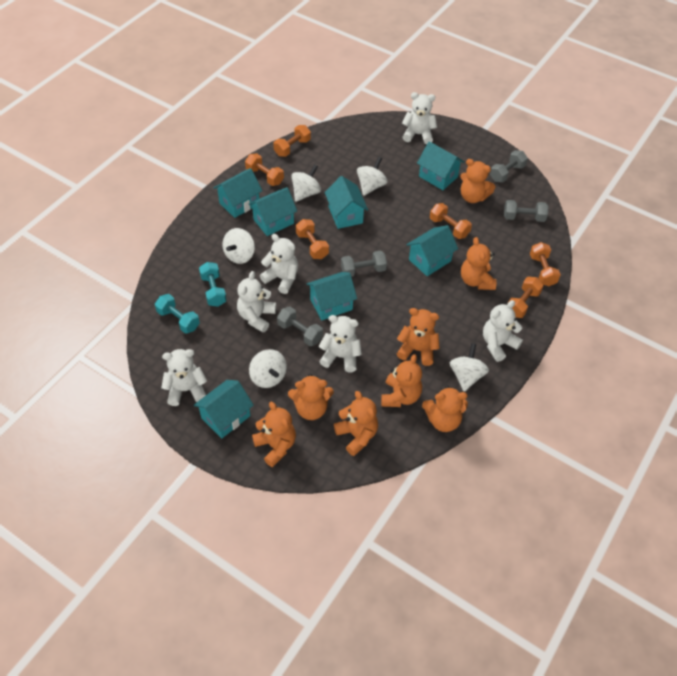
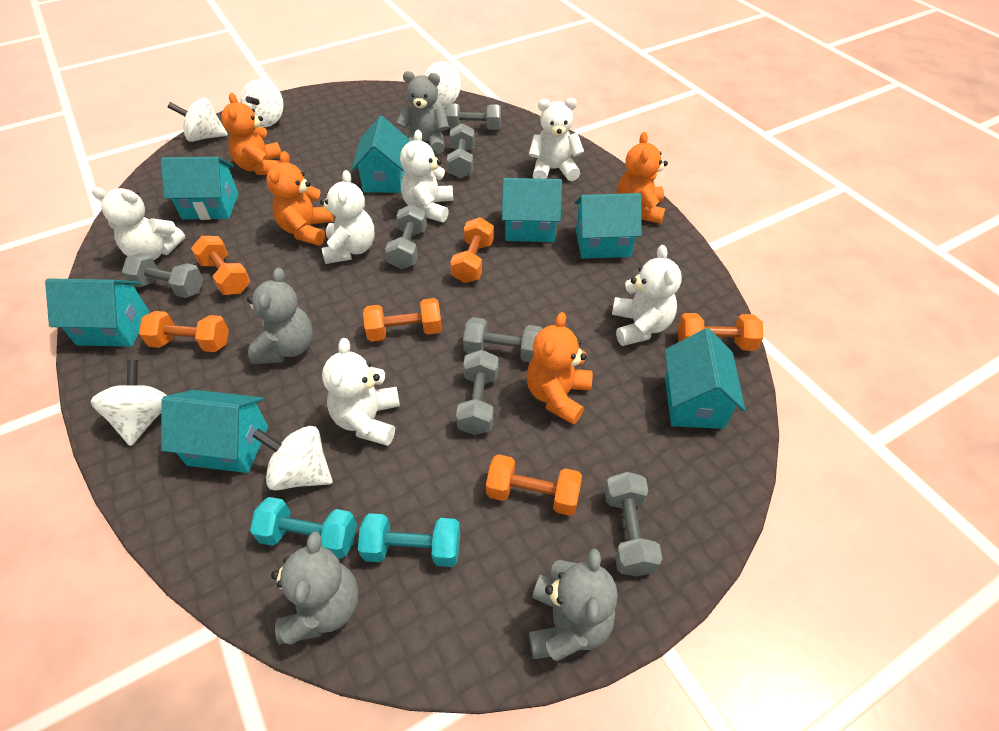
grey dumbbell: 4 -> 7
grey teddy bear: 0 -> 4
orange teddy bear: 8 -> 4

